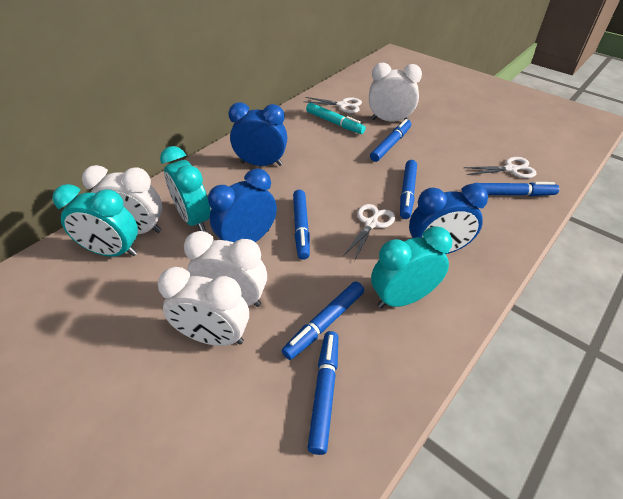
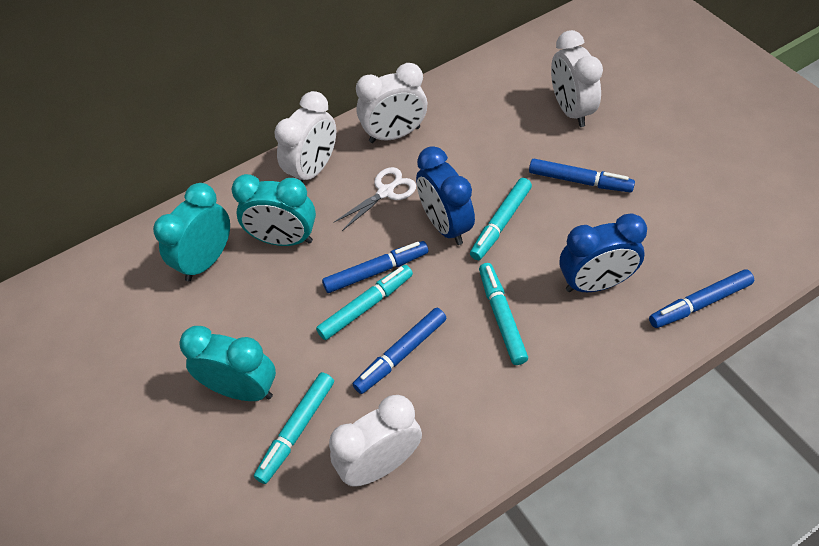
blue clock: 3 -> 2
blue marker: 6 -> 4
turquoise marker: 1 -> 4
white scissors: 3 -> 1

